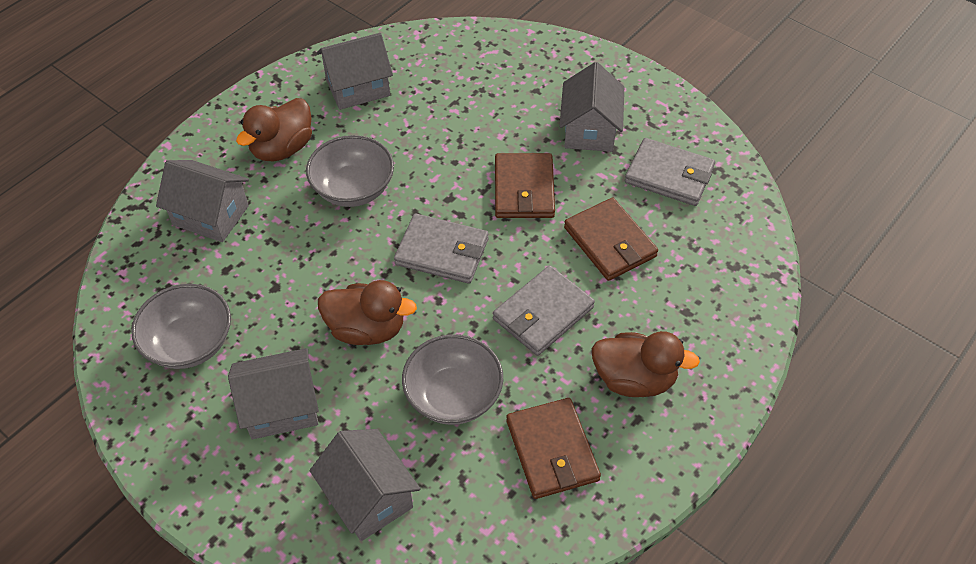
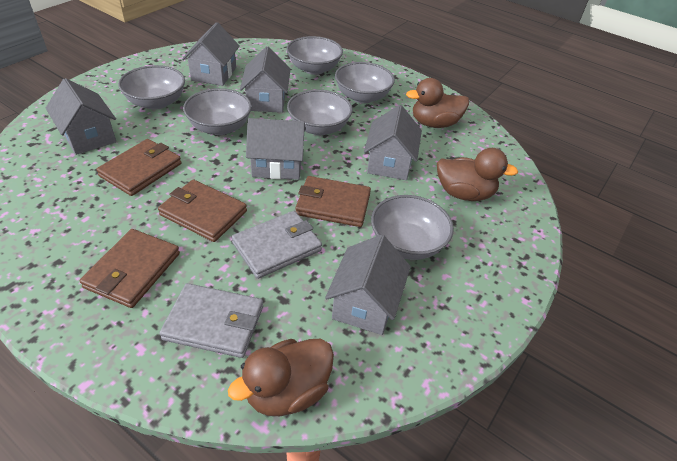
brown wallet: 3 -> 4
grey bowl: 3 -> 6
grey house: 5 -> 6
grey wallet: 3 -> 2

